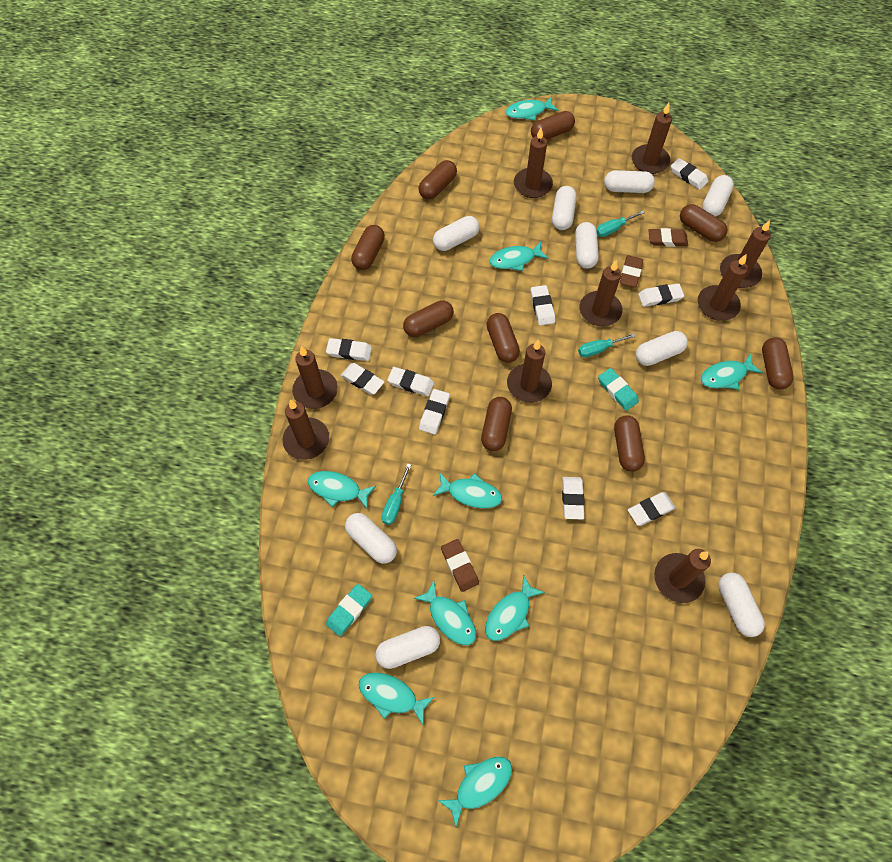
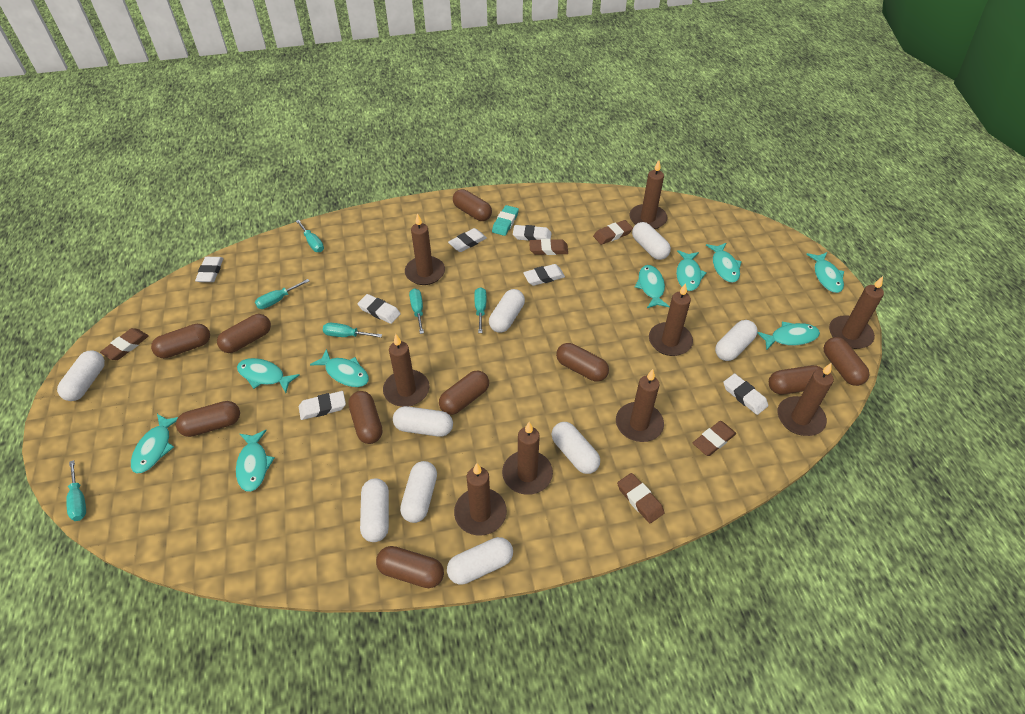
brown capsule: 9 -> 10
brown eraser: 3 -> 5
turquoise eraser: 2 -> 1
turquoise screwdriver: 3 -> 6
white eraser: 9 -> 7

